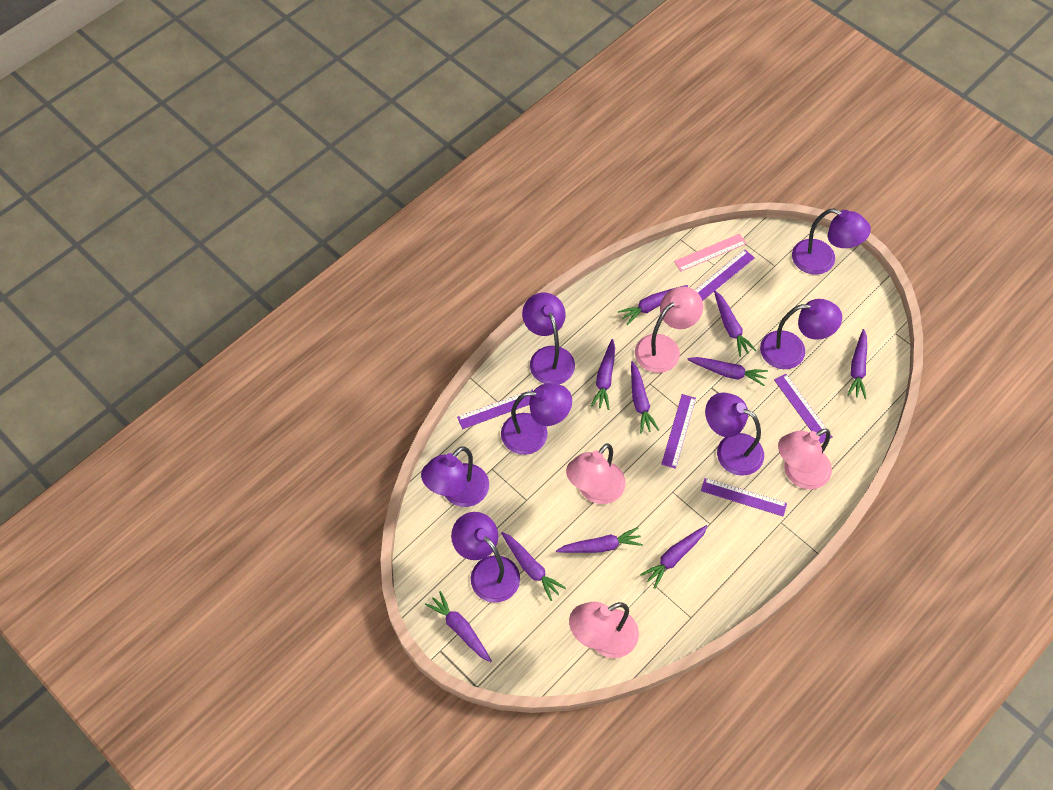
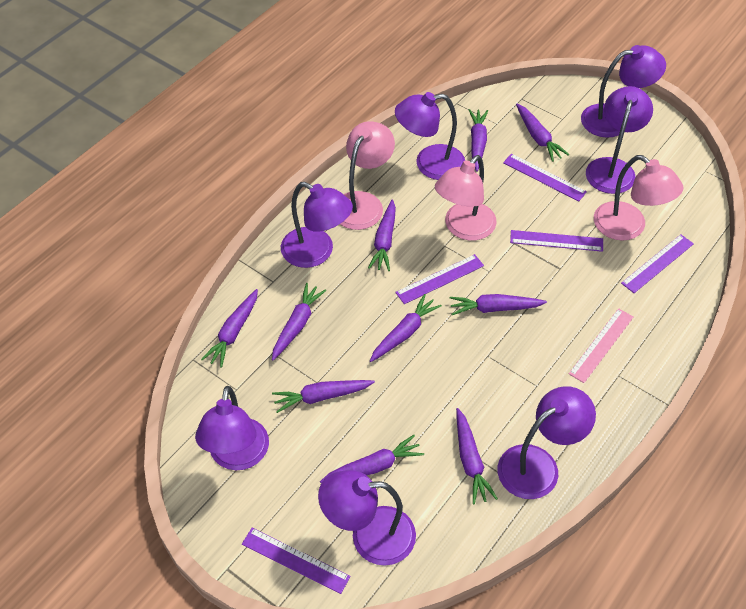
pink lamp: 4 -> 3

